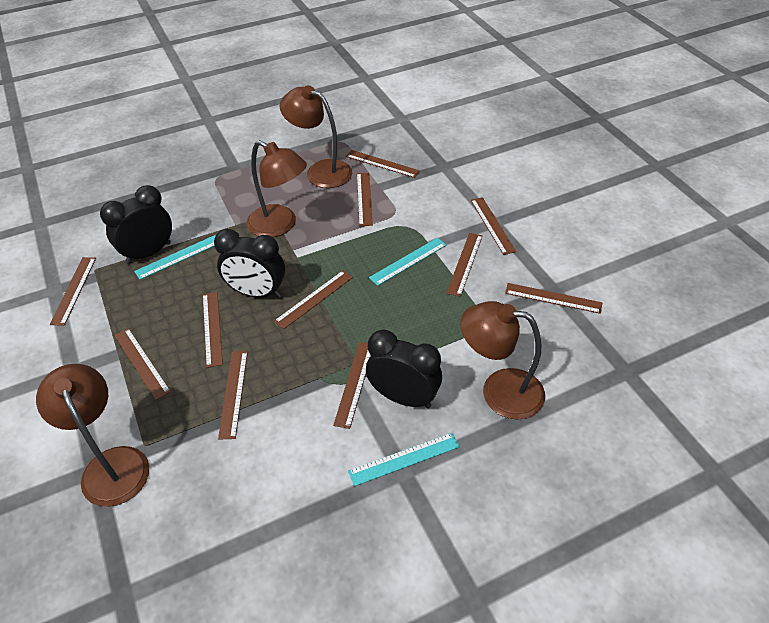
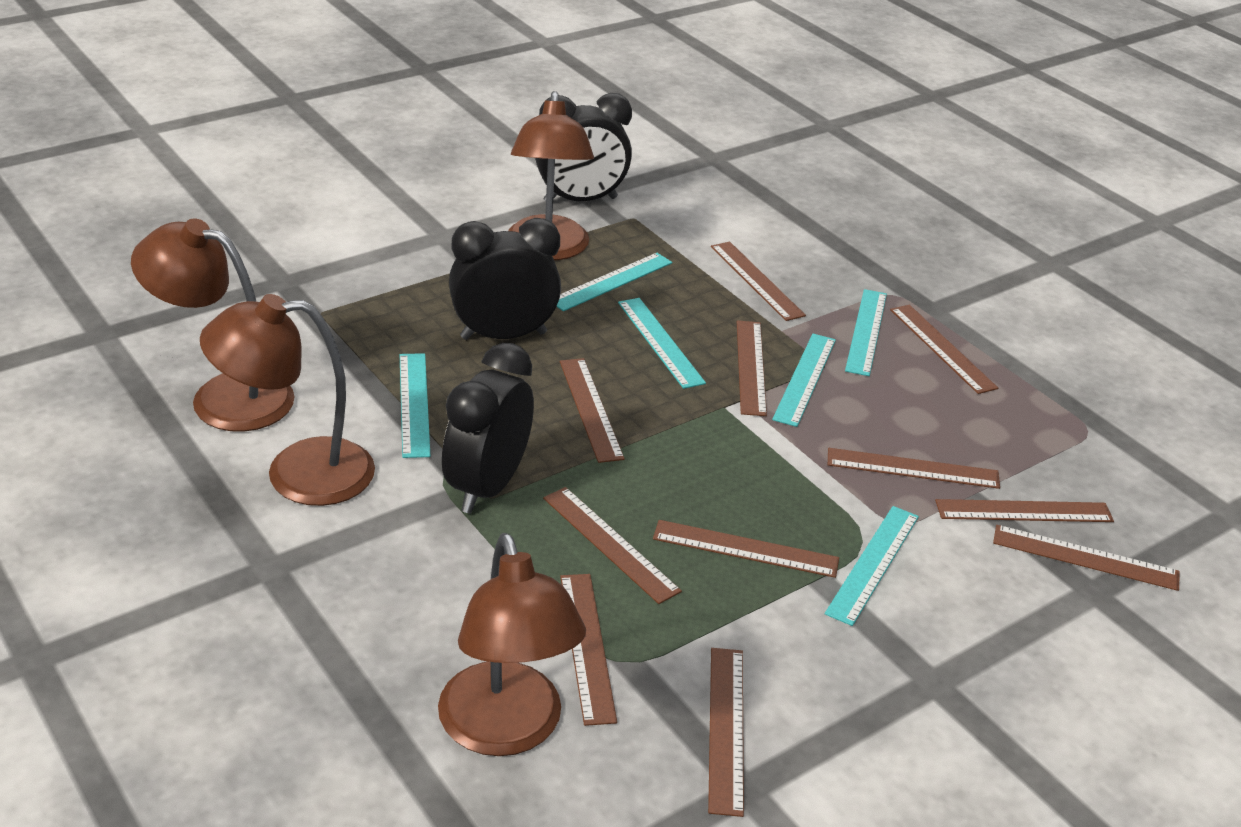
turquoise ruler: 3 -> 6

